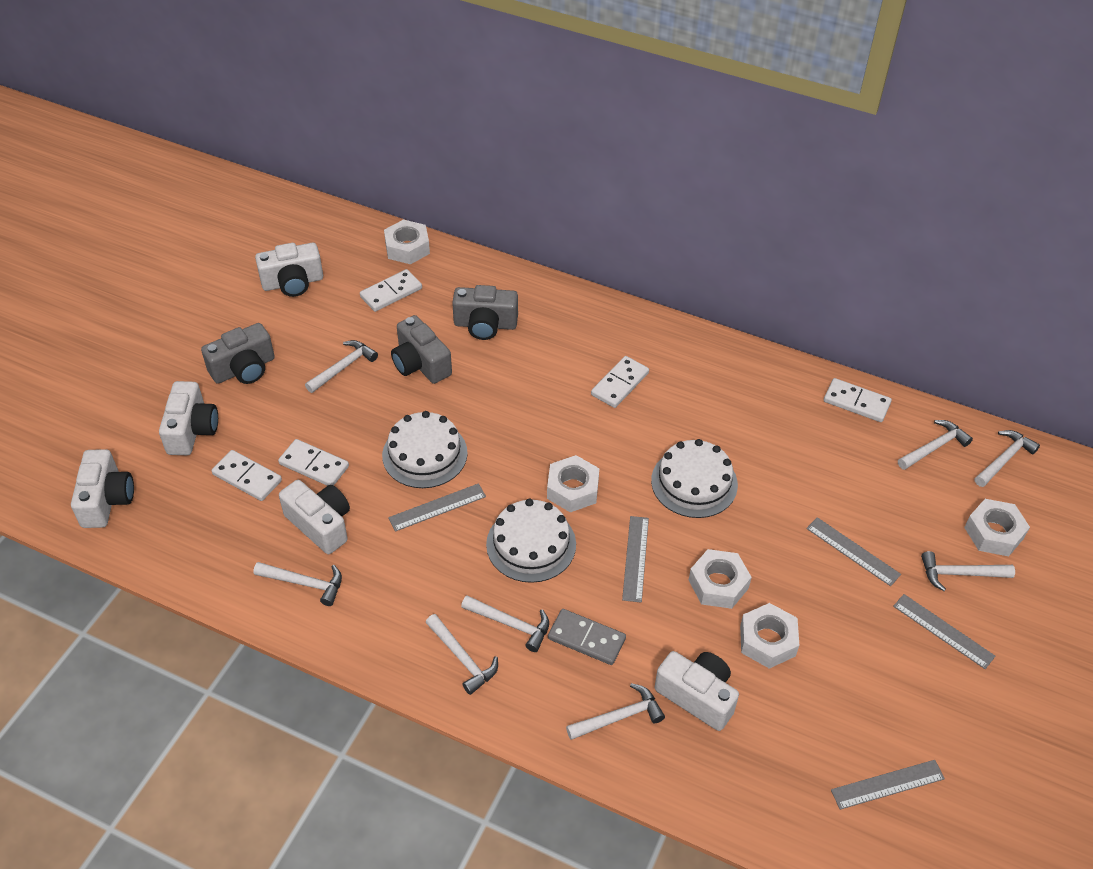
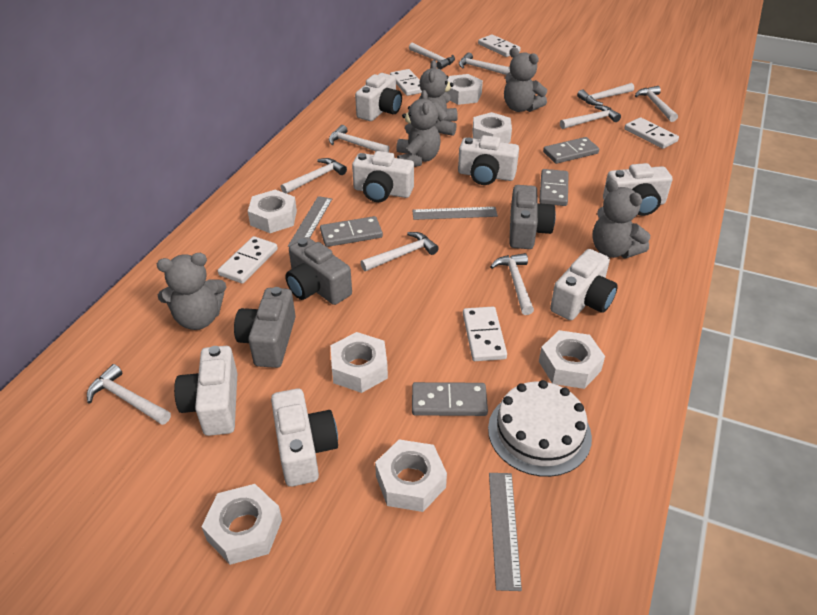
grey domino: 1 -> 4
grey ruler: 5 -> 3
grey teddy bear: 0 -> 5
white cake: 3 -> 1
white camera: 5 -> 7
white hammer: 8 -> 10
white nut: 5 -> 7

